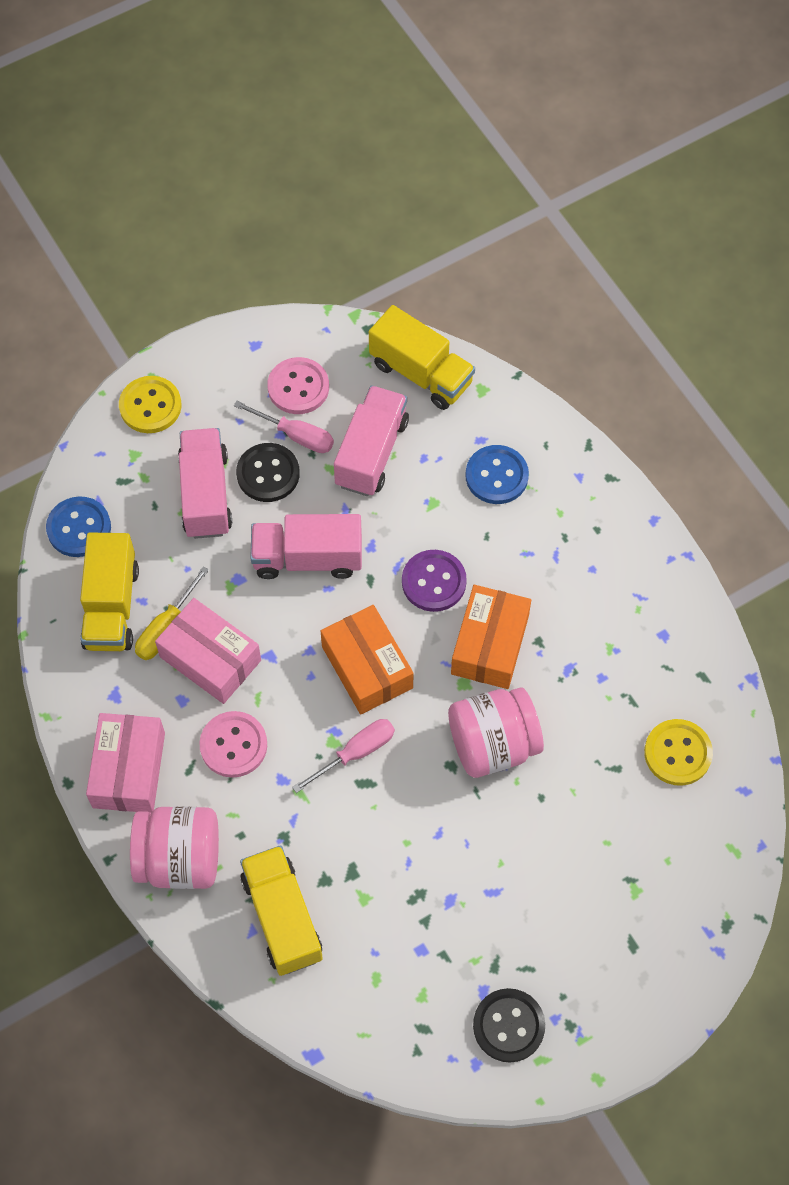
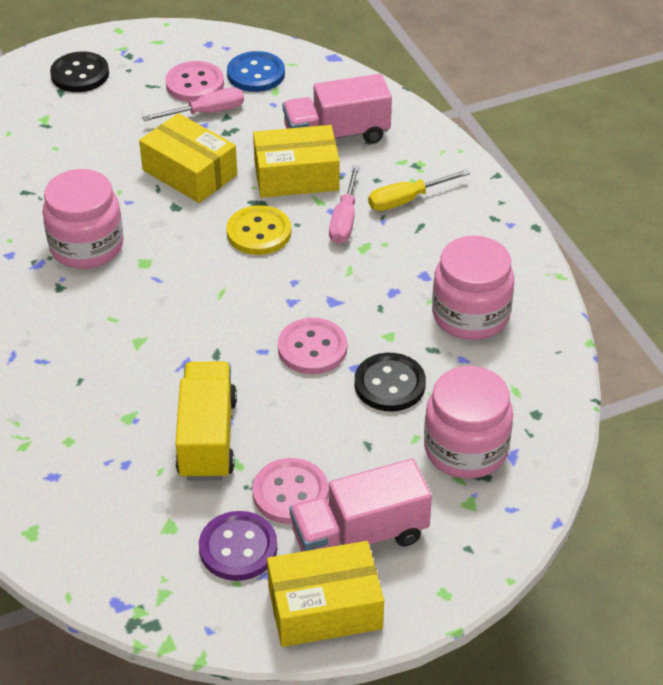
blue button: 2 -> 1
orange box: 2 -> 0
pink box: 2 -> 0
pink button: 2 -> 3
pink jar: 2 -> 3
pink truck: 3 -> 2
yellow box: 0 -> 3
yellow button: 2 -> 1
yellow truck: 3 -> 1

